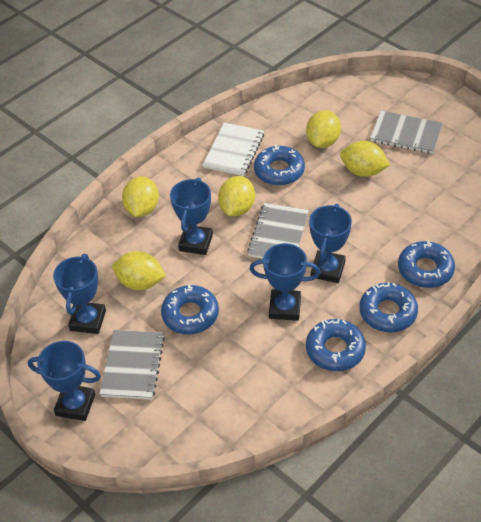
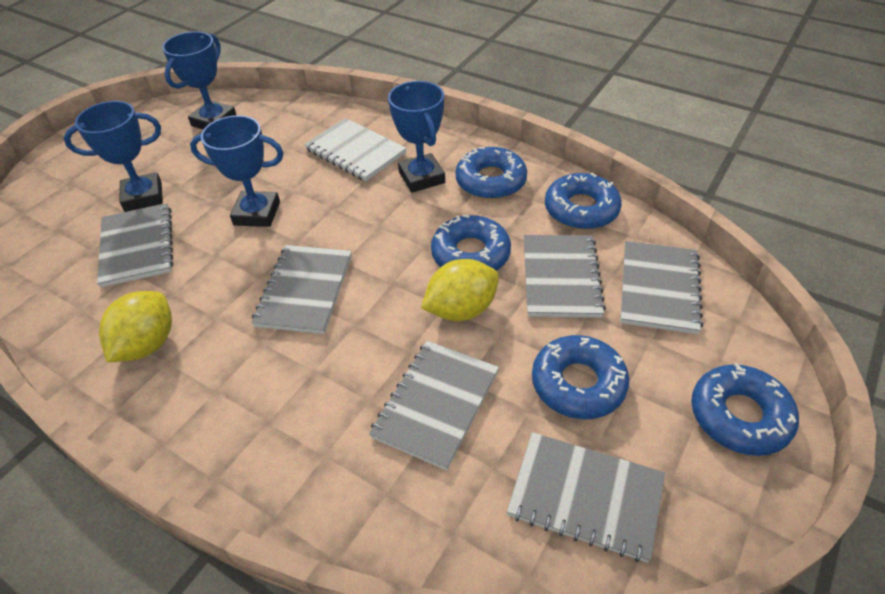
blue trophy: 5 -> 4
grey notebook: 3 -> 6
yellow lemon: 5 -> 2

